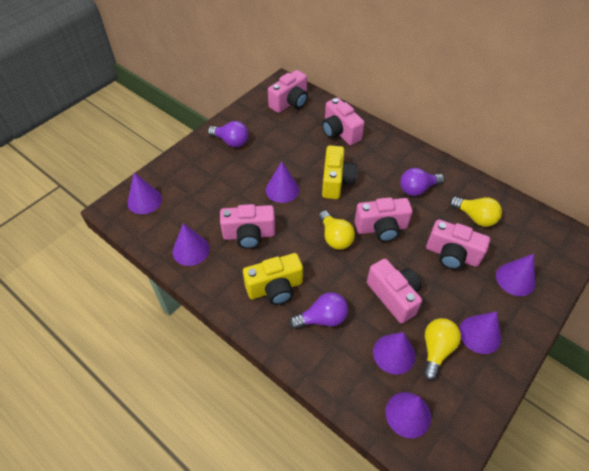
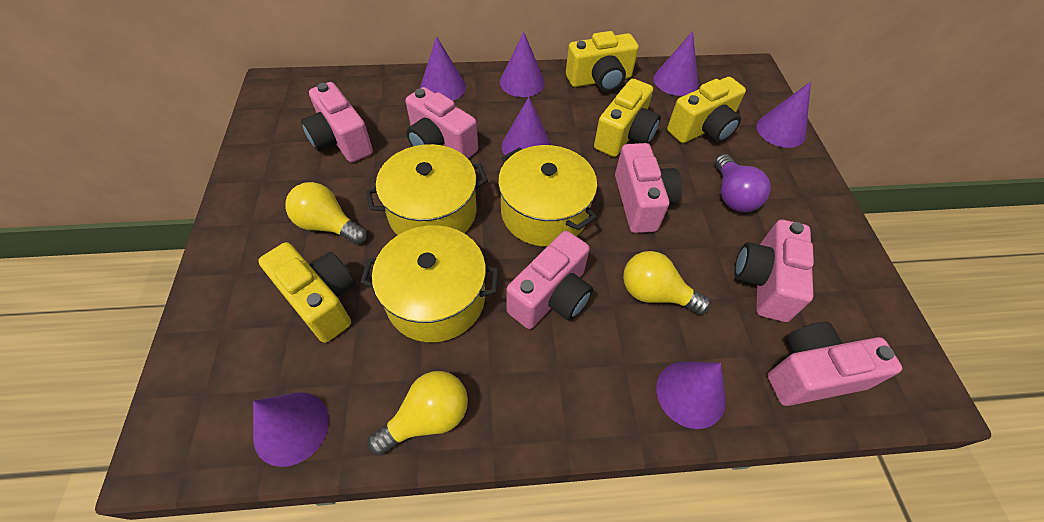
purple light bulb: 3 -> 1
yellow camera: 2 -> 4
yellow pot: 0 -> 3

